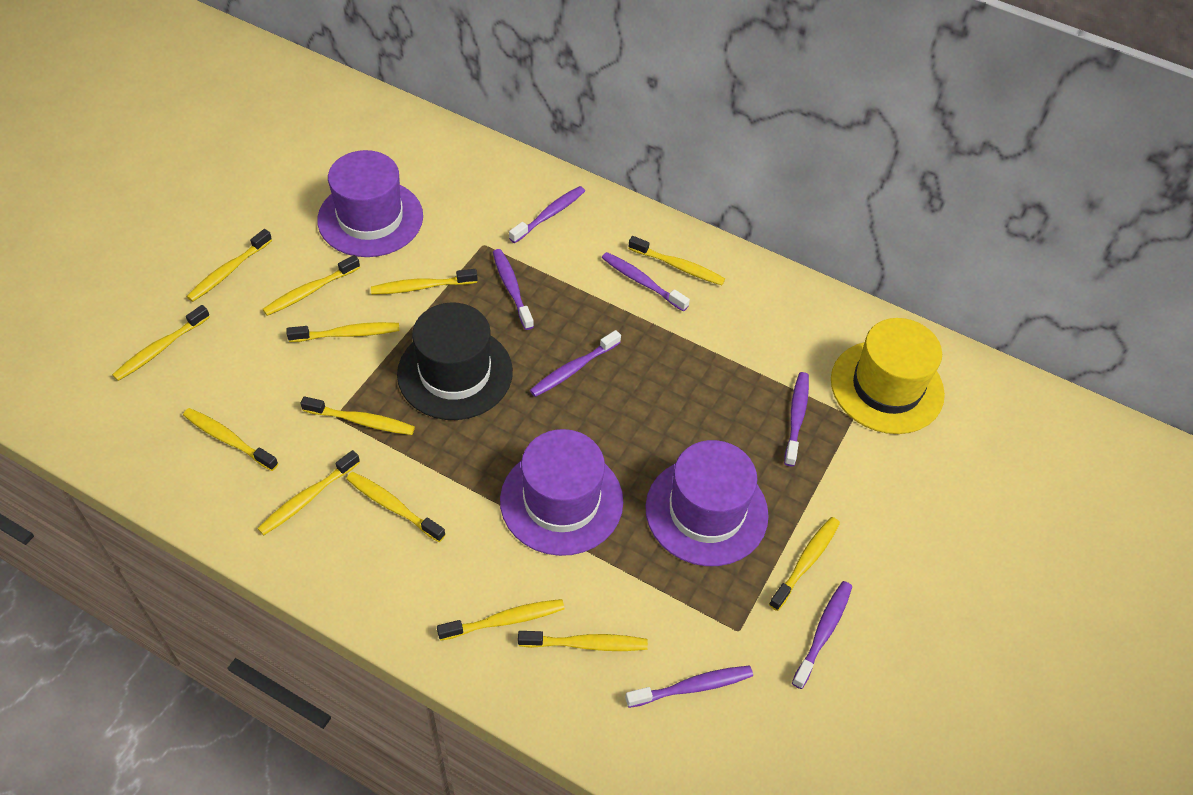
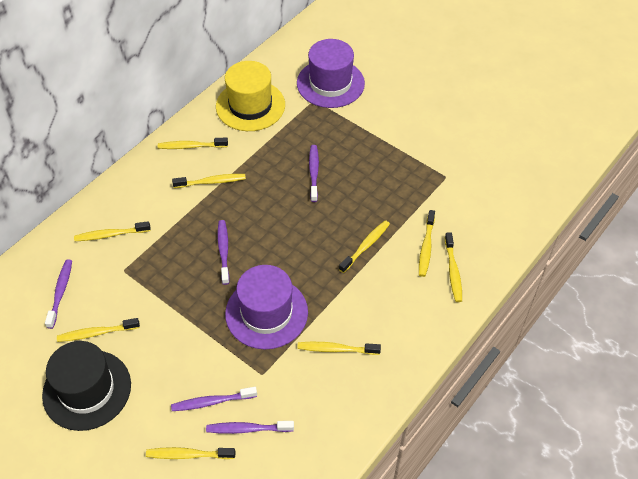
purple hat: 3 -> 2
purple toothbrush: 7 -> 5
yellow toothbrush: 13 -> 9

